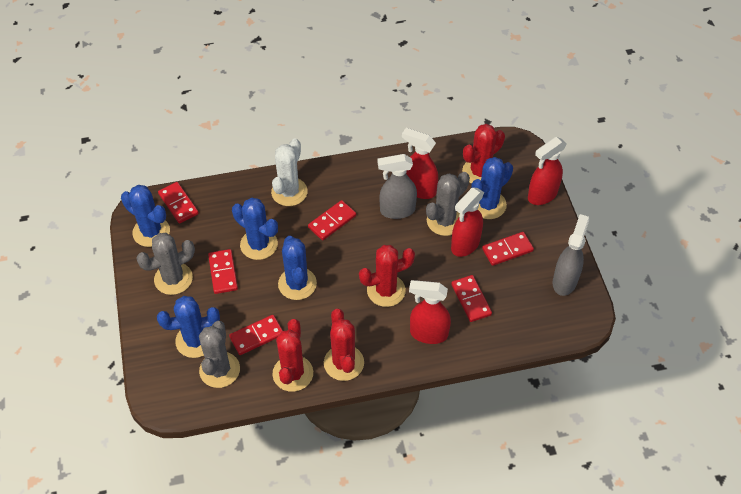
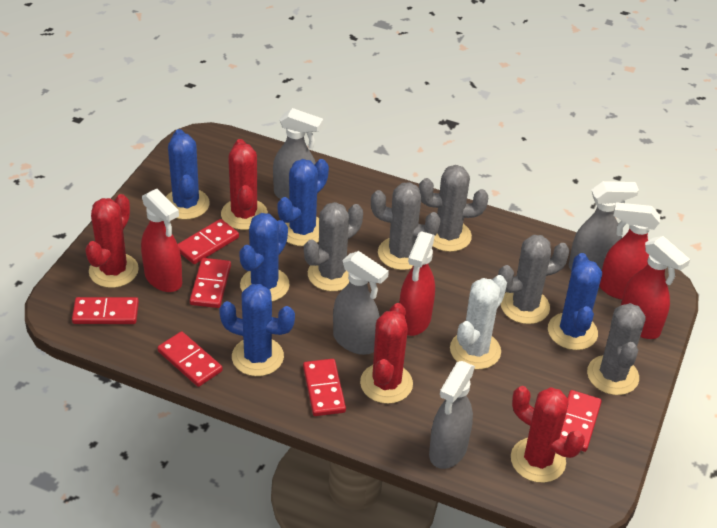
grey cactus: 3 -> 5
grey spray bottle: 2 -> 4

